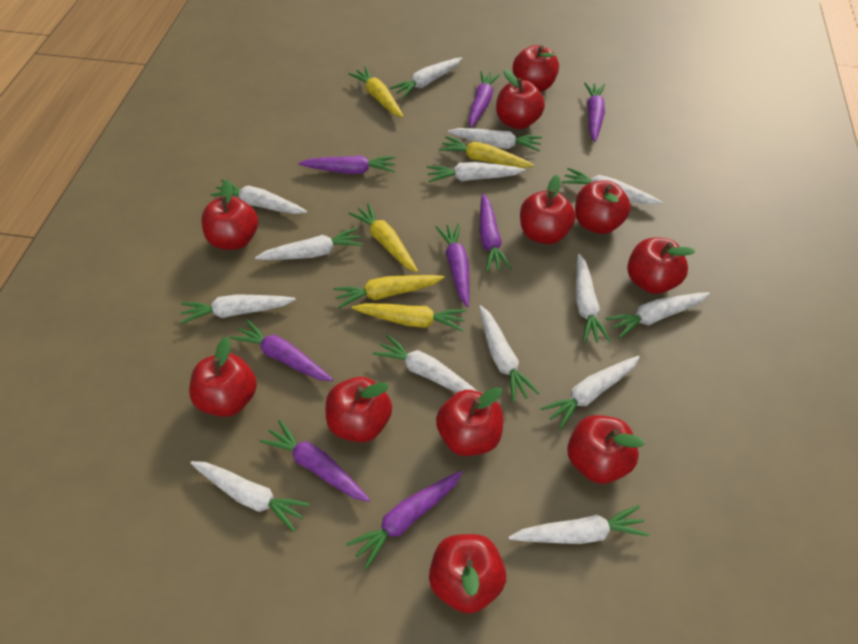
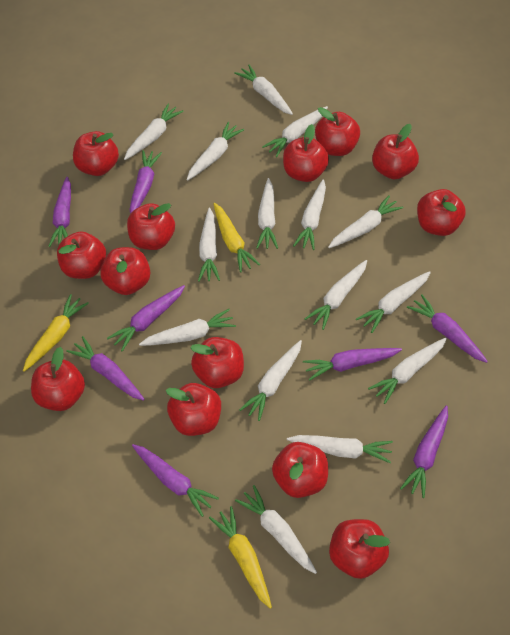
red apple: 11 -> 13
white carrot: 14 -> 15
yellow carrot: 5 -> 3

